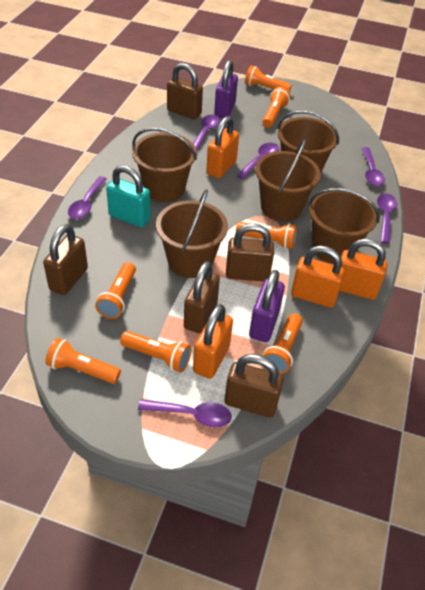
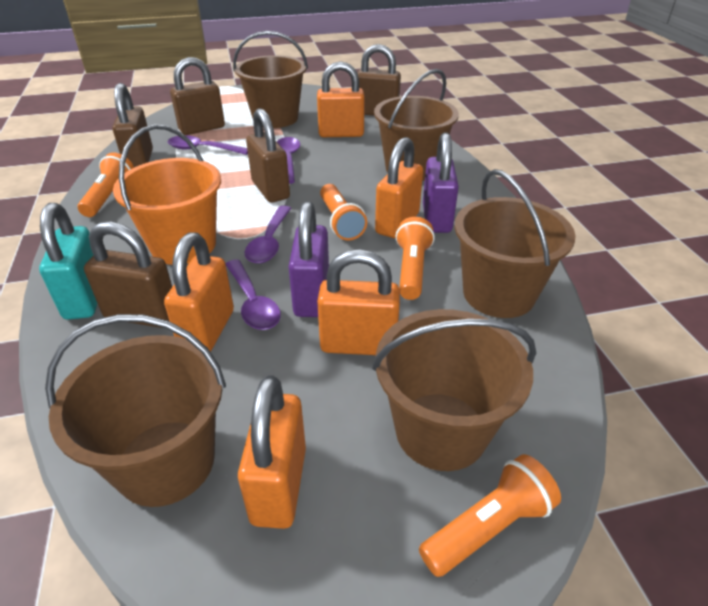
orange bucket: 0 -> 1
orange flashlight: 7 -> 4
orange padlock: 4 -> 5
purple spoon: 6 -> 4

